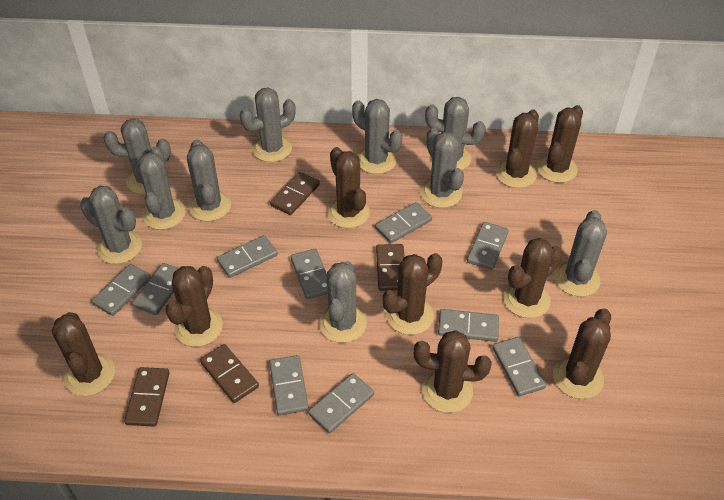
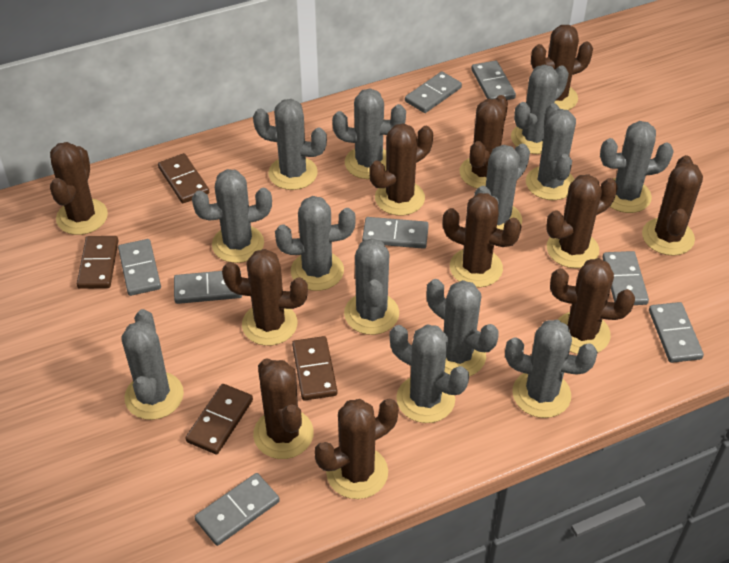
brown cactus: 9 -> 11
grey cactus: 10 -> 13
grey domino: 10 -> 8

